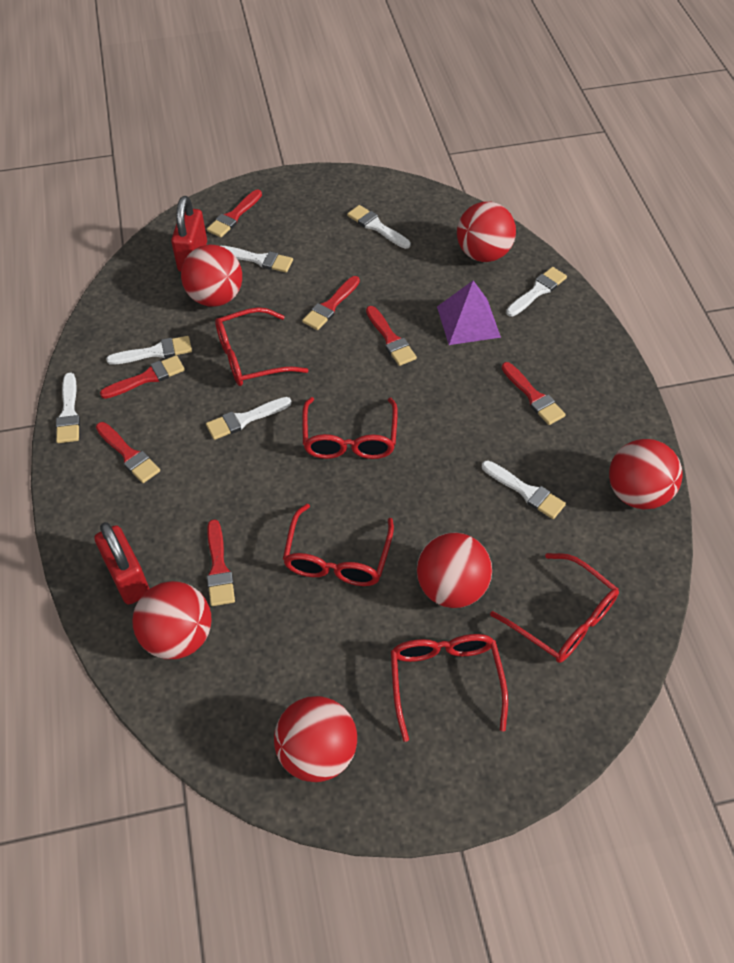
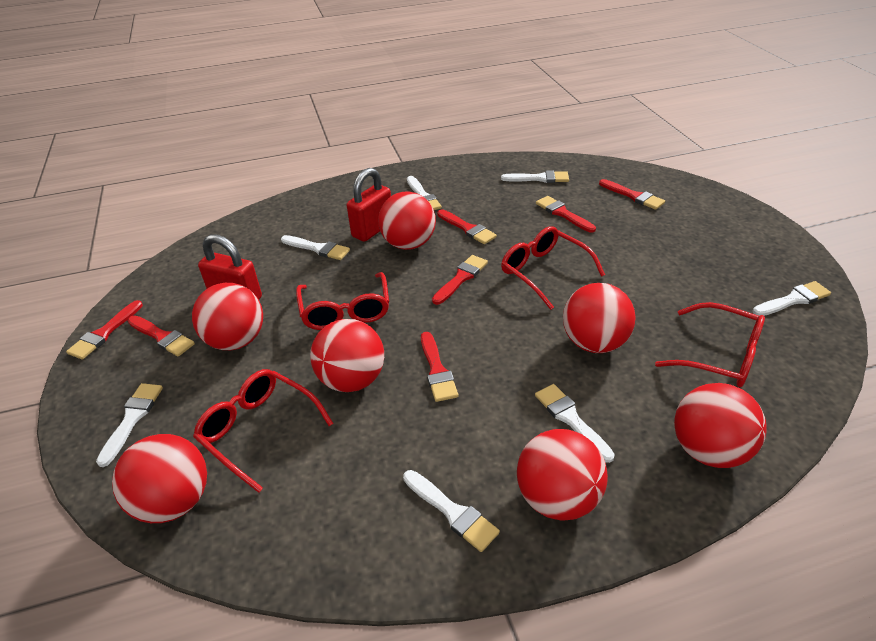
purple pyramid: 1 -> 0
red ball: 6 -> 7
red glasses: 5 -> 4

